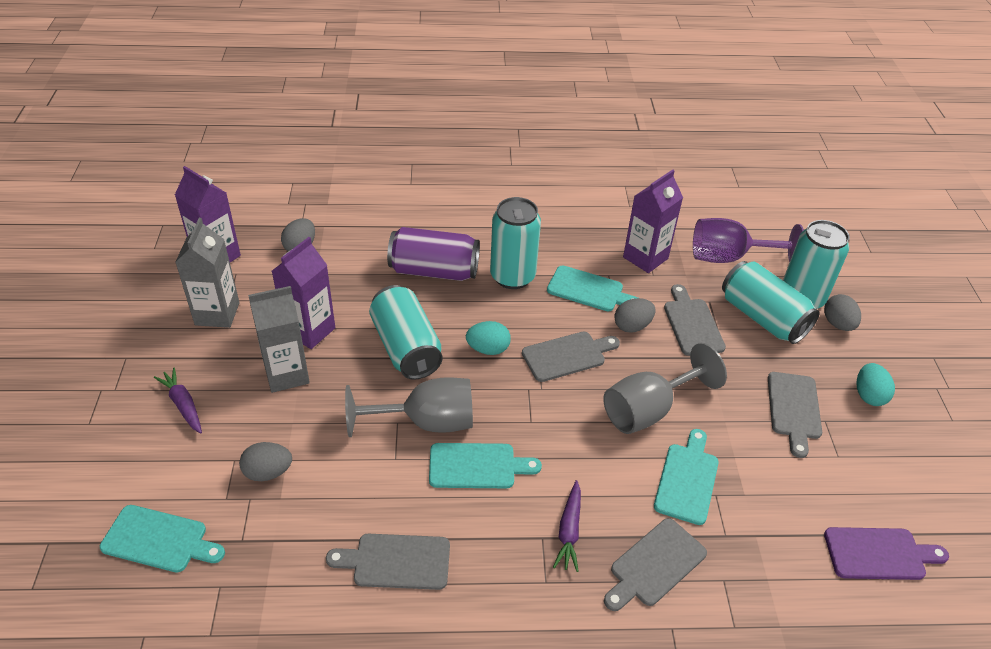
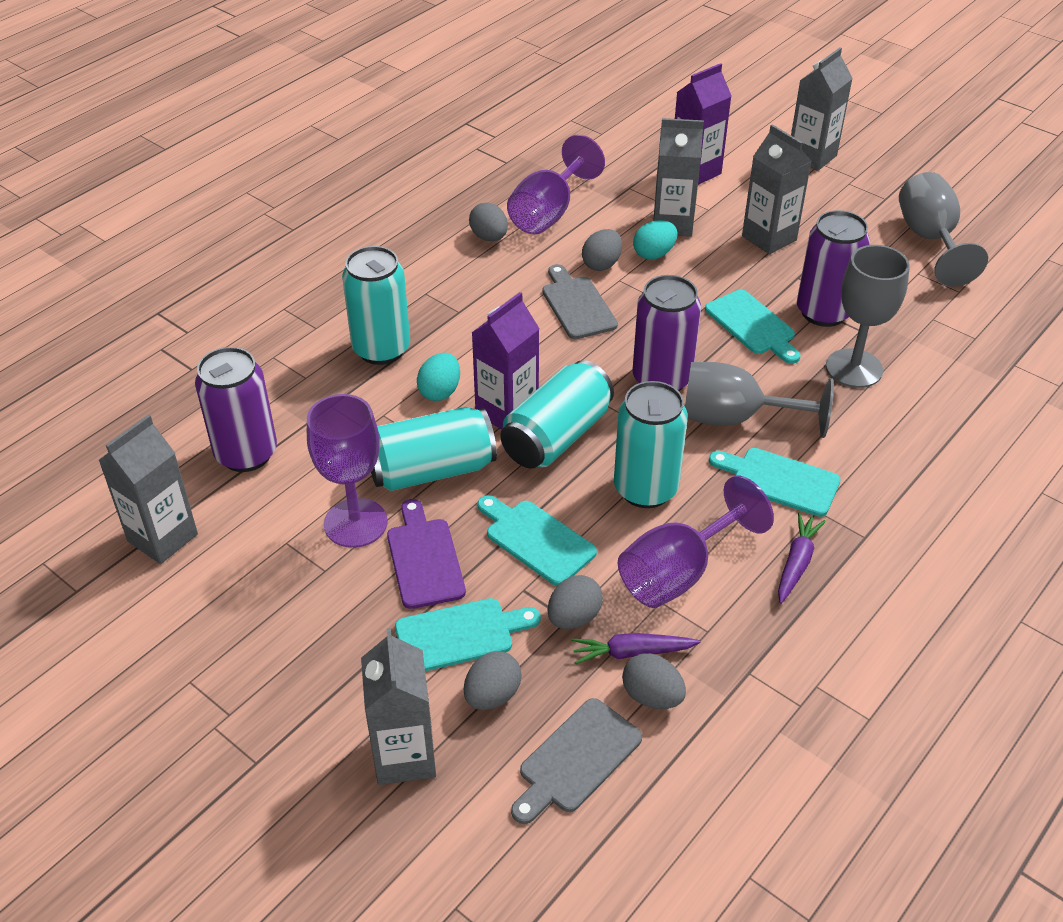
grey carton: 2 -> 5
grey cutting board: 5 -> 2
grey egg: 4 -> 5
grey goblet: 2 -> 3
purple can: 1 -> 3
purple carton: 3 -> 2
purple goblet: 1 -> 3

